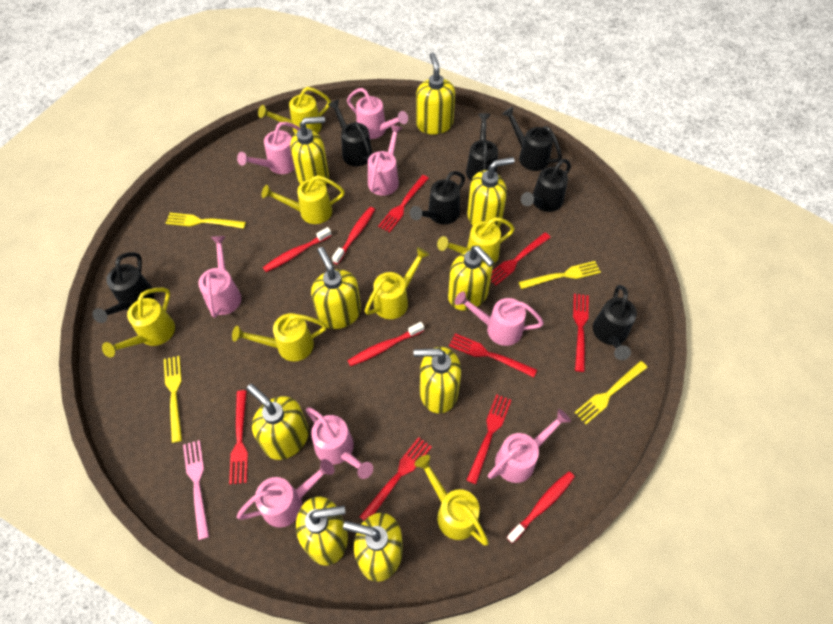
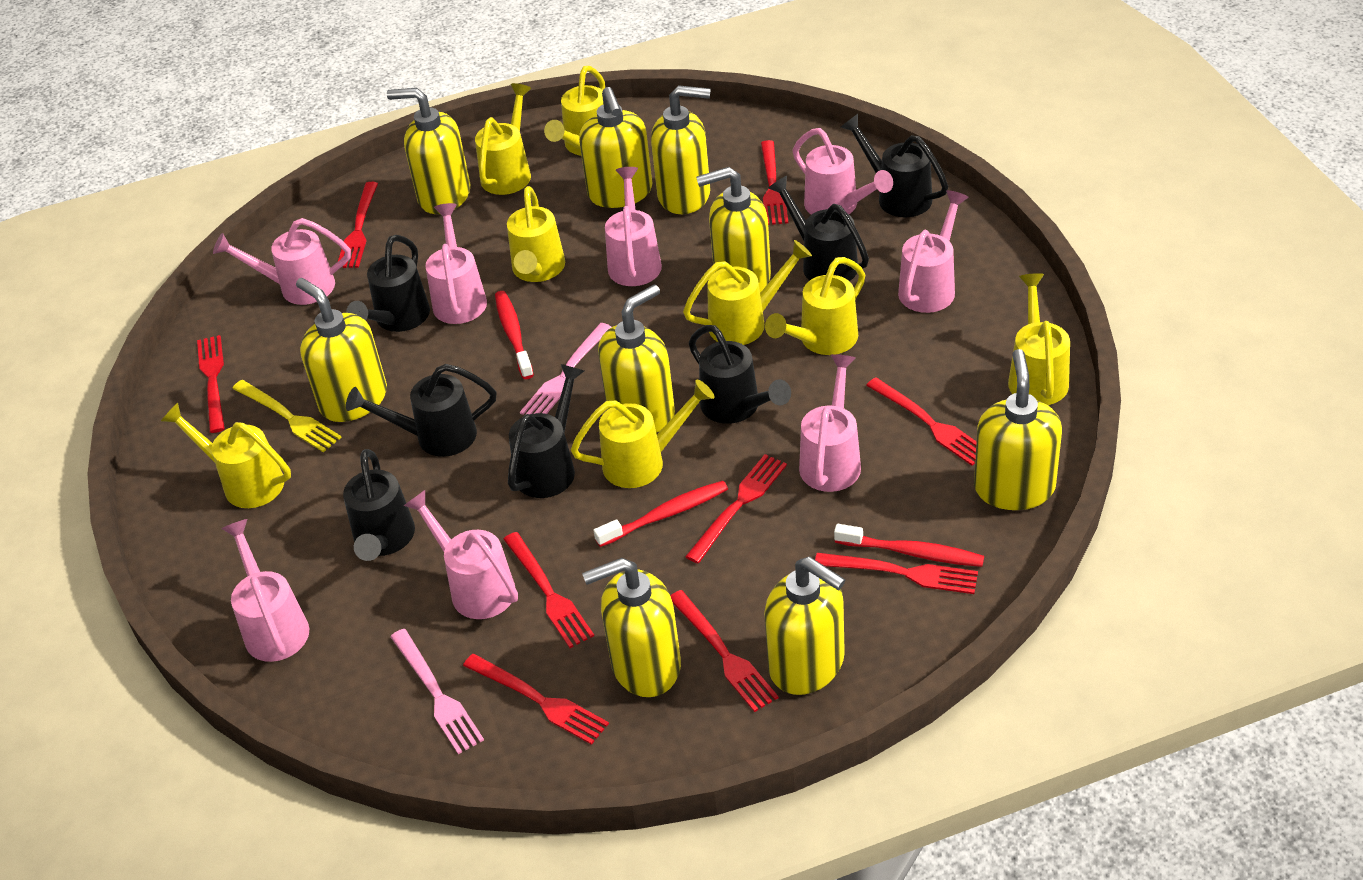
pink fork: 1 -> 2
red fork: 7 -> 9
red toothbrush: 4 -> 3
yellow fork: 4 -> 1
yellow watering can: 7 -> 8

